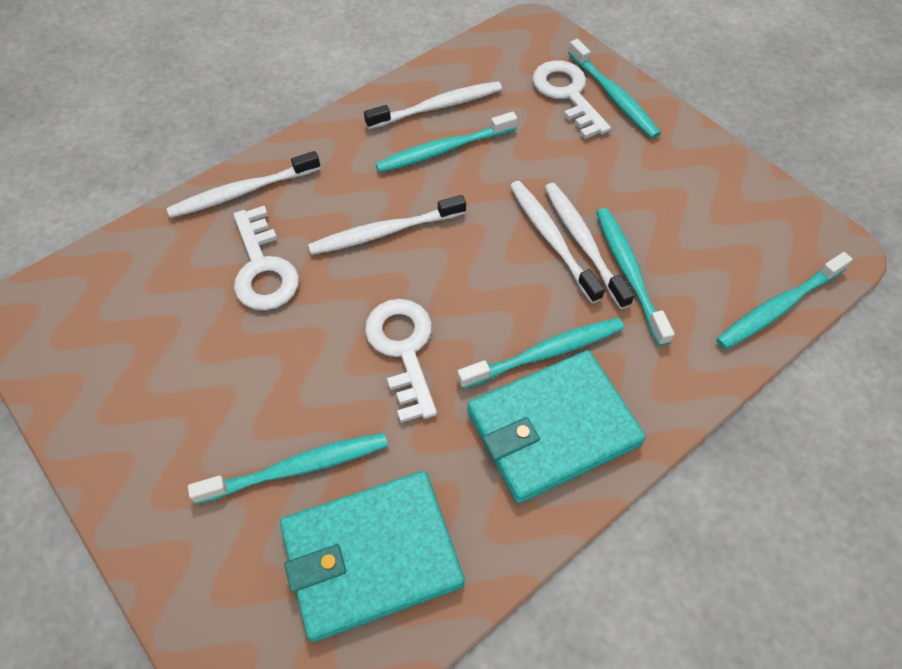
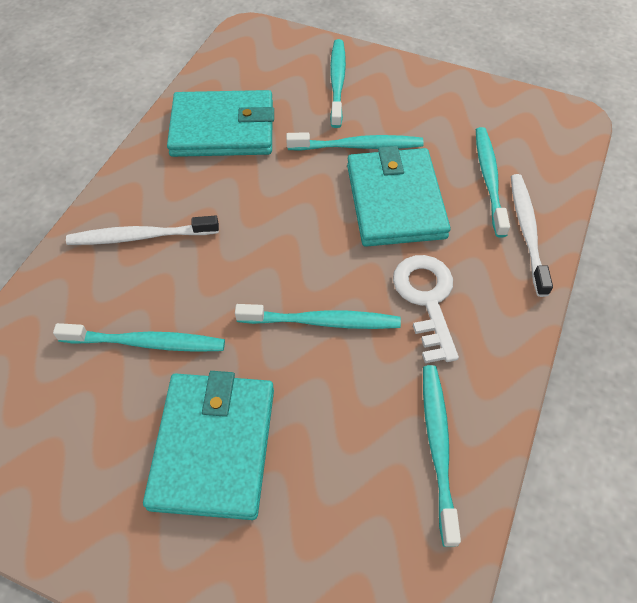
turquoise wallet: 2 -> 3
white key: 3 -> 1
white toothbrush: 5 -> 2

